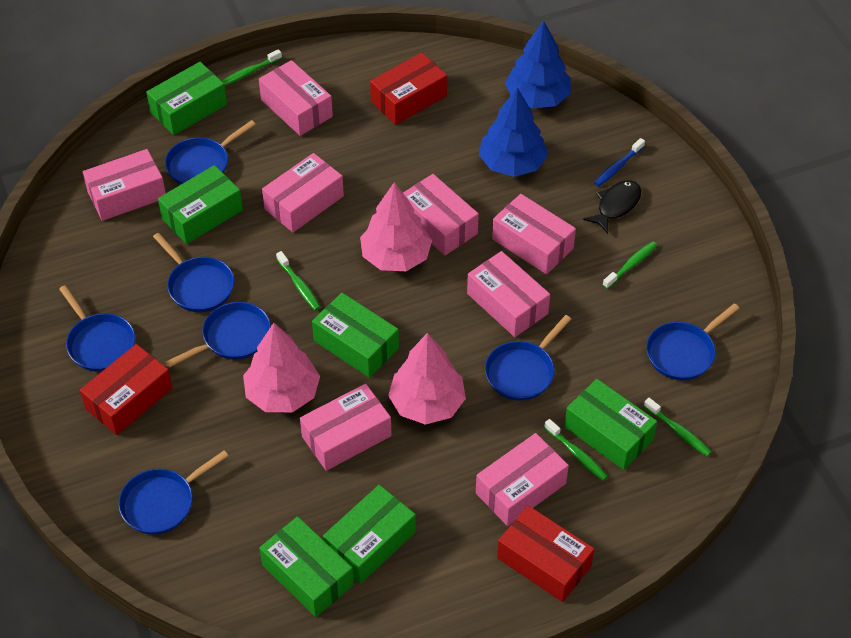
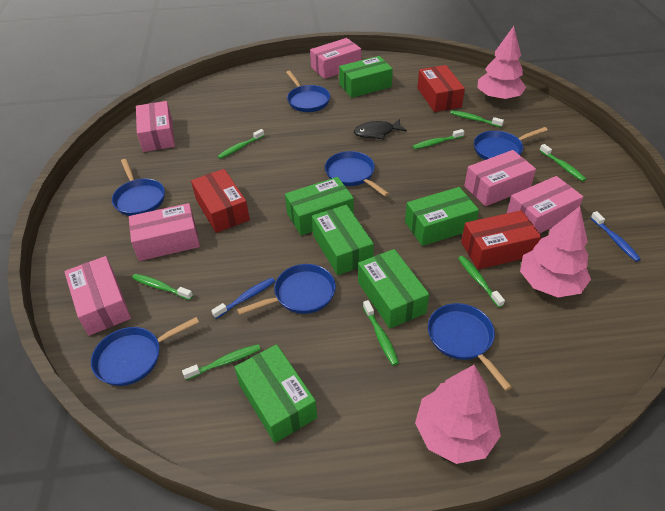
blue toothbrush: 1 -> 2
blue tree: 2 -> 0
green toothbrush: 5 -> 8
pink box: 8 -> 6

